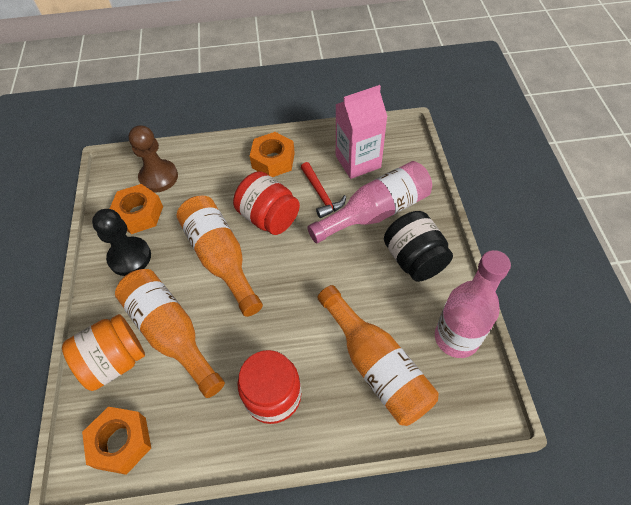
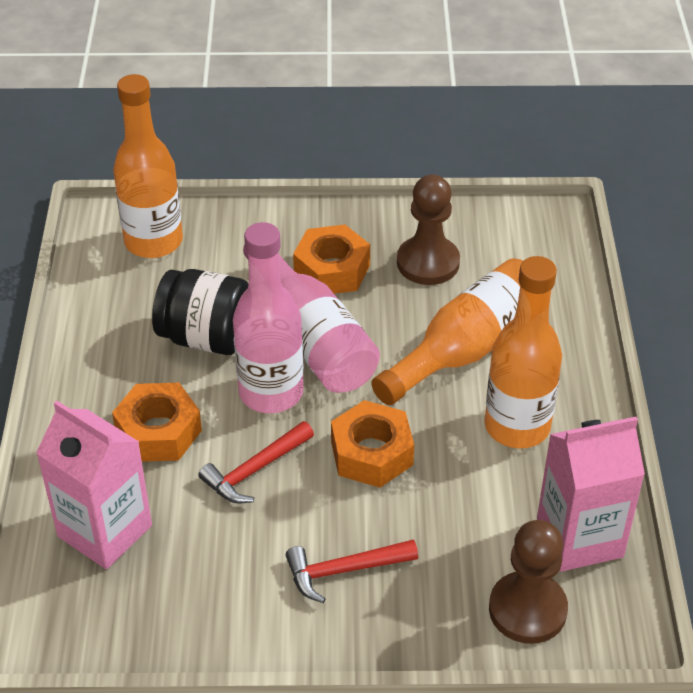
black pawn: 1 -> 0
brown pawn: 1 -> 2
orange jar: 1 -> 0
pink carton: 1 -> 2
red hammer: 1 -> 2
red jar: 2 -> 0

